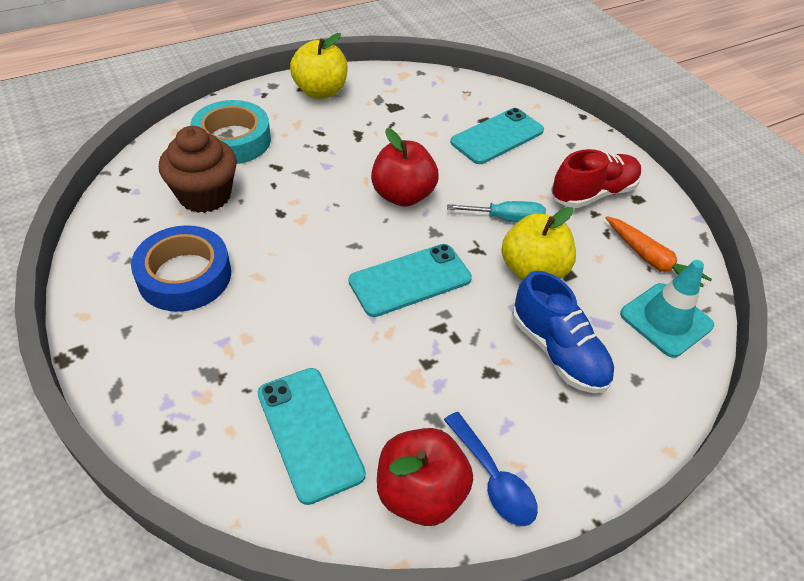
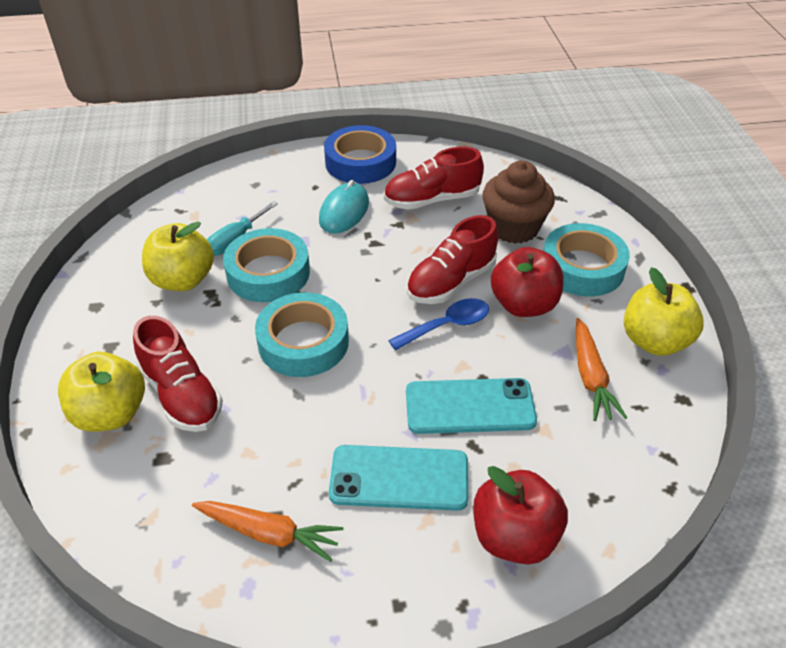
blue shoe: 1 -> 0
orange carrot: 1 -> 2
red shoe: 1 -> 3
turquoise mouse: 0 -> 1
turquoise phone: 3 -> 2
turquoise tape: 1 -> 3
turquoise traffic cone: 1 -> 0
yellow apple: 2 -> 3

